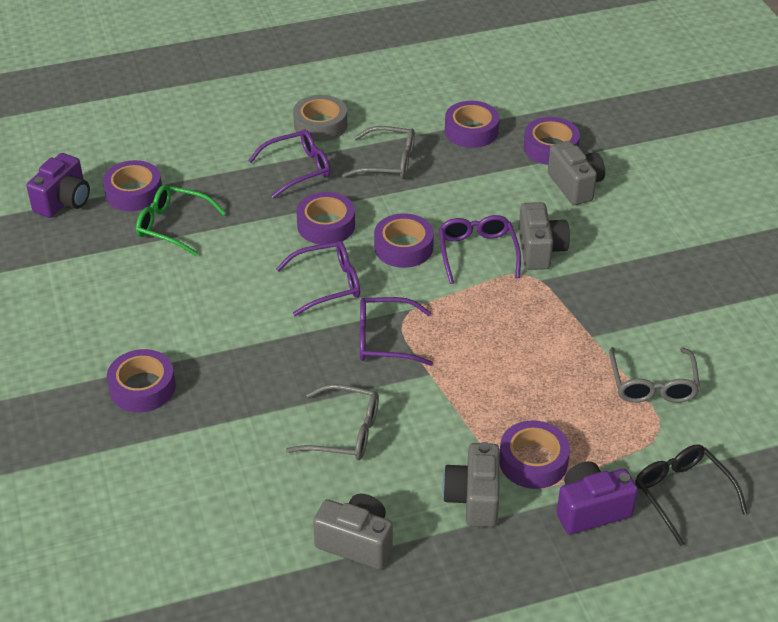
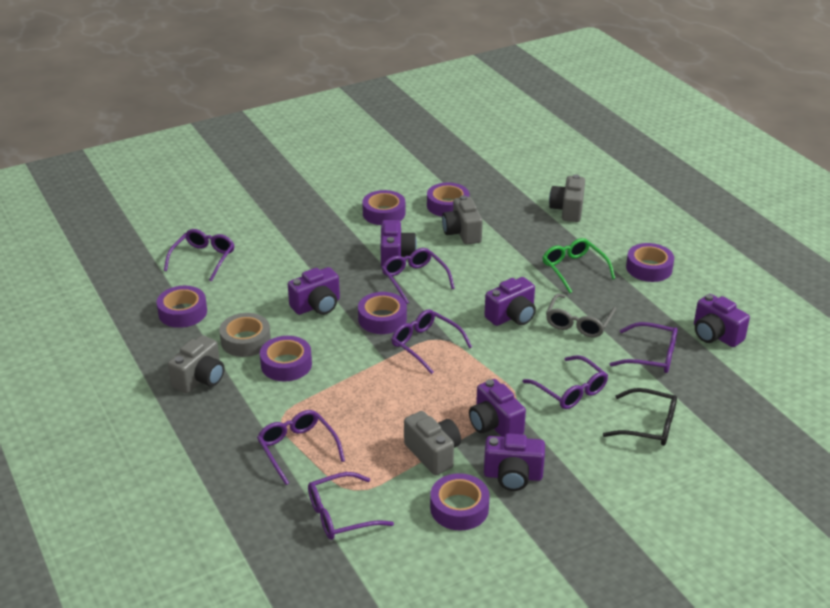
grey glasses: 3 -> 1
purple camera: 2 -> 6
purple glasses: 4 -> 7

